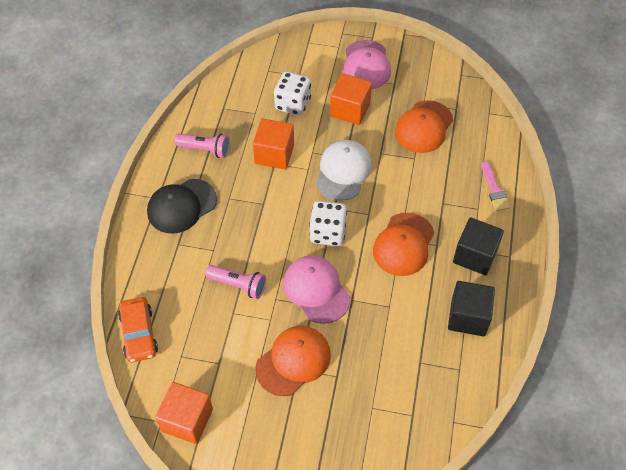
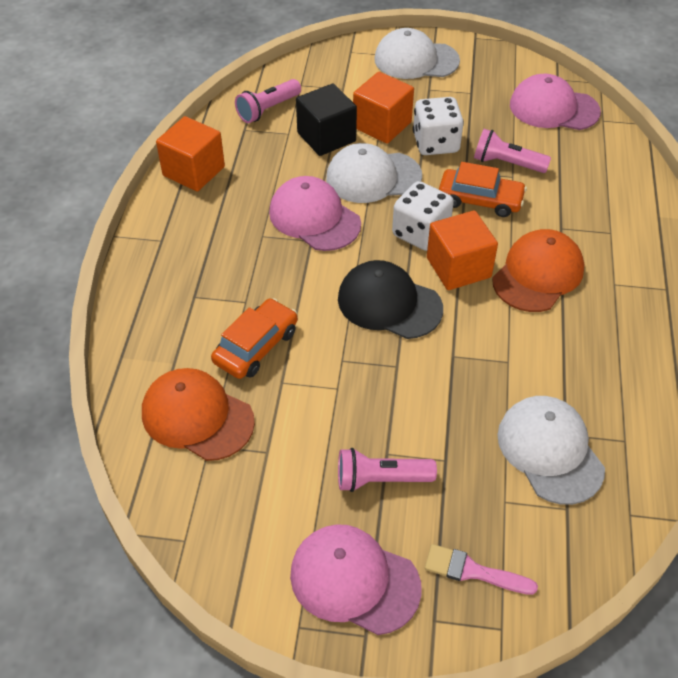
black cube: 2 -> 1
orange cap: 3 -> 2
orange car: 1 -> 2
pink cap: 2 -> 3
pink flashlight: 2 -> 3
white cap: 1 -> 3

